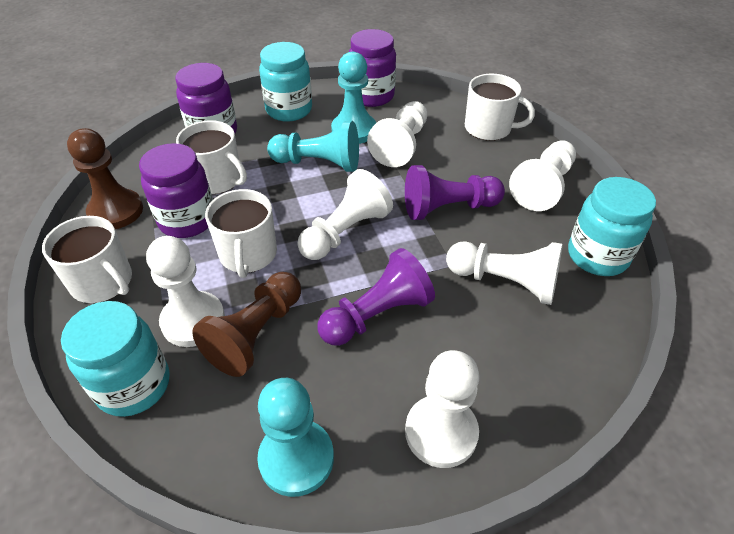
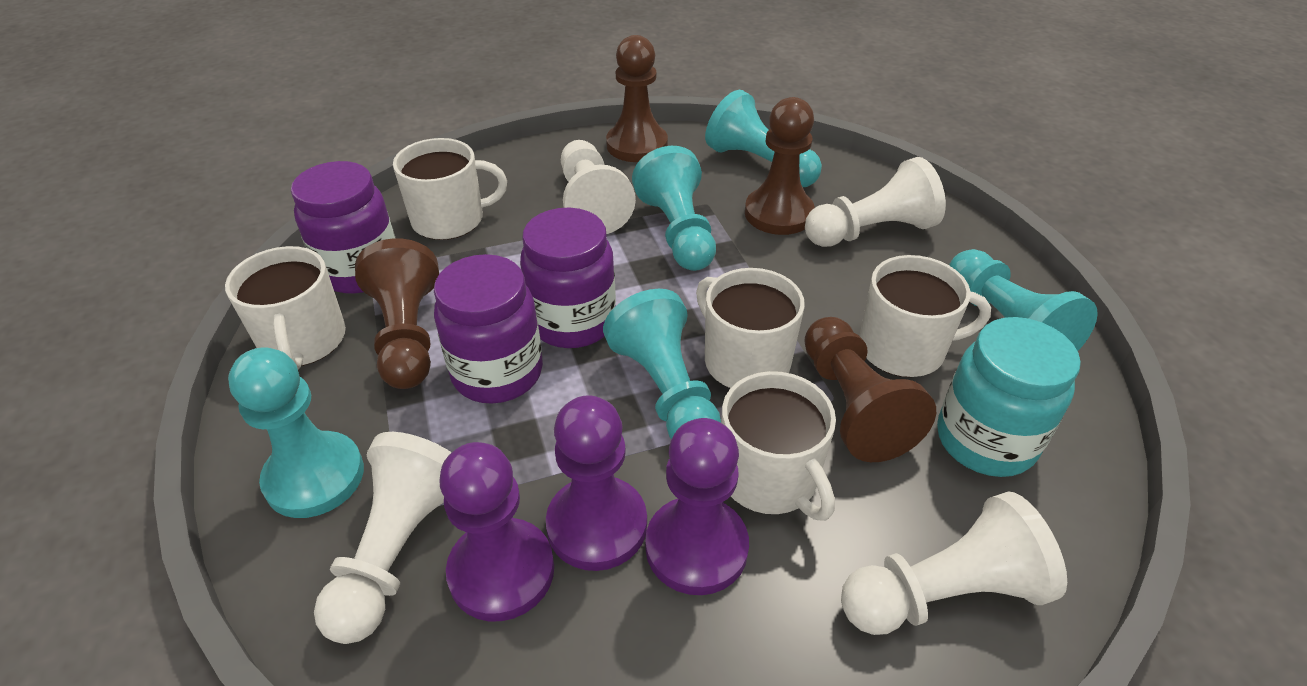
brown pawn: 2 -> 4
purple pawn: 2 -> 3
turquoise jar: 3 -> 1
turquoise pawn: 3 -> 5
white mug: 4 -> 5
white pawn: 6 -> 4

